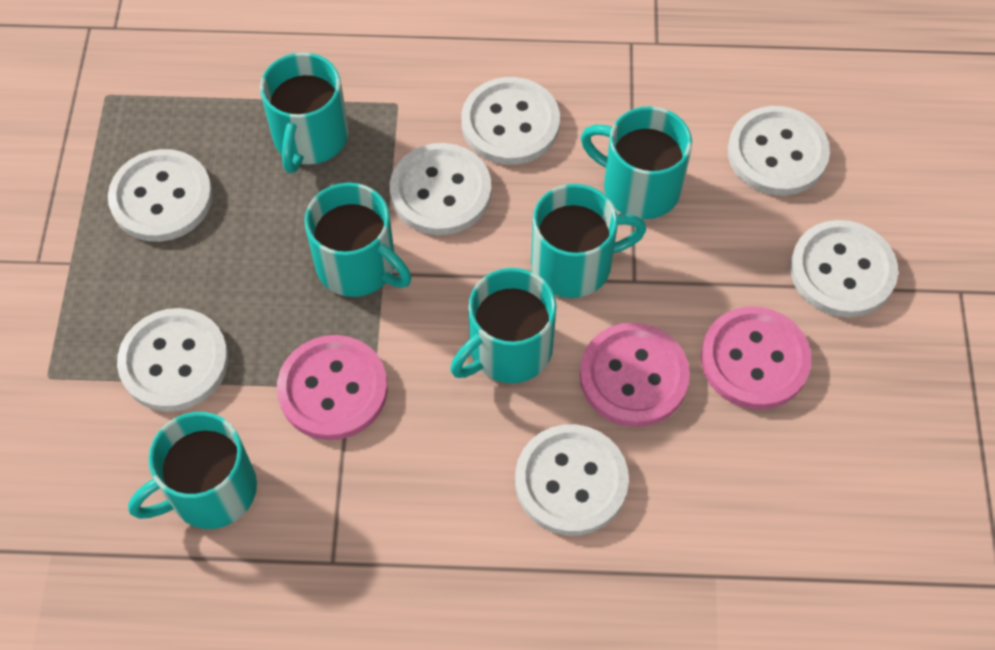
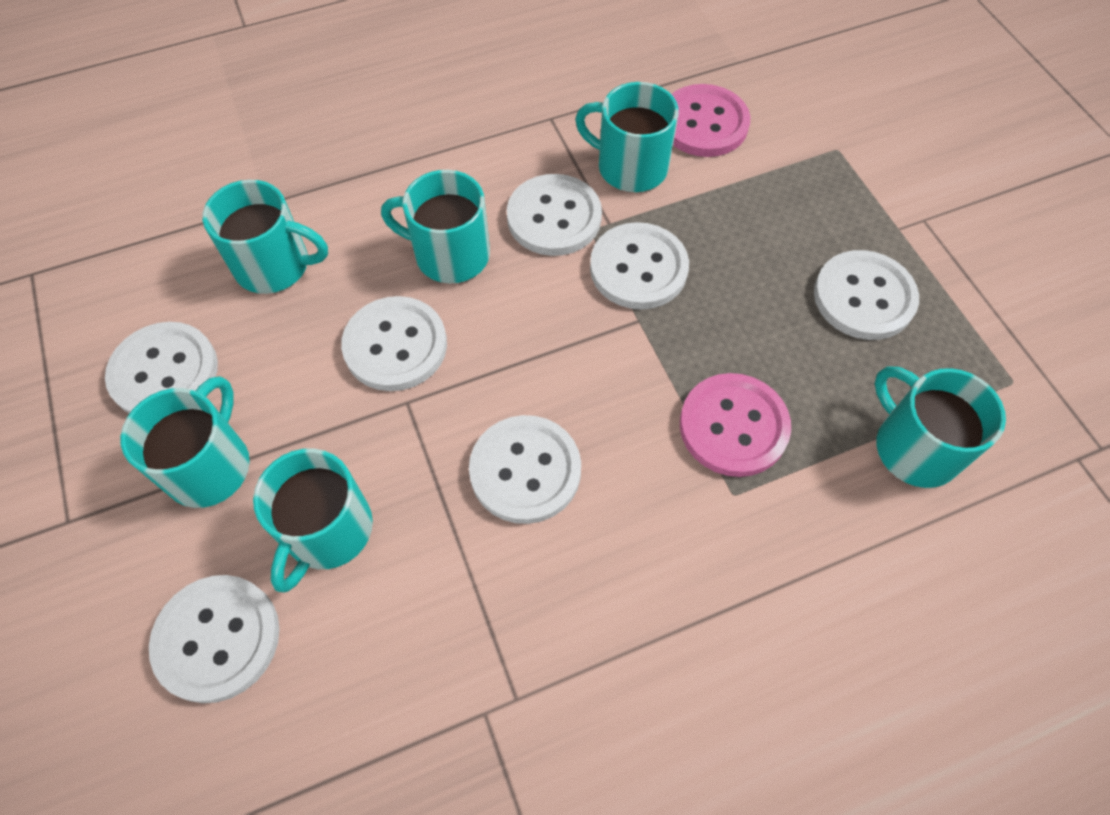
pink button: 3 -> 2

